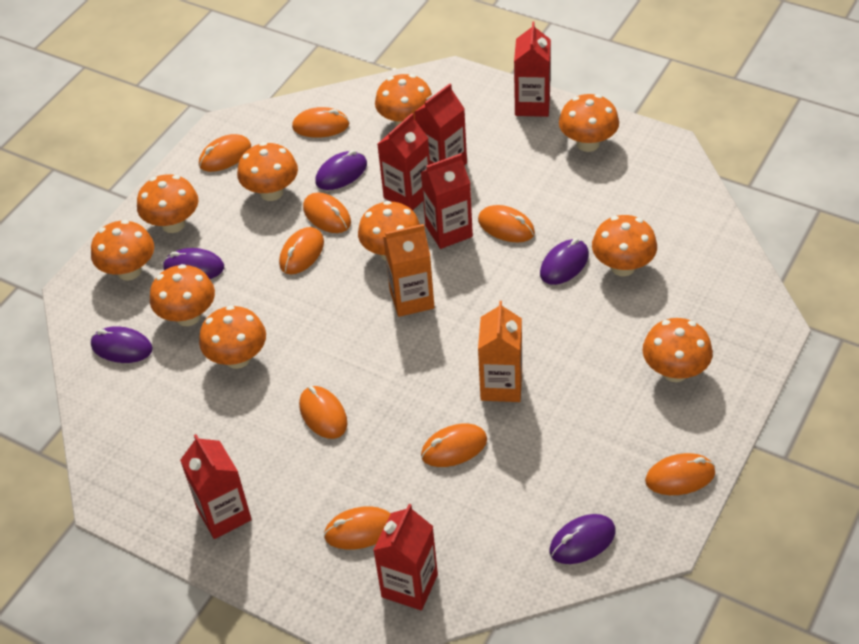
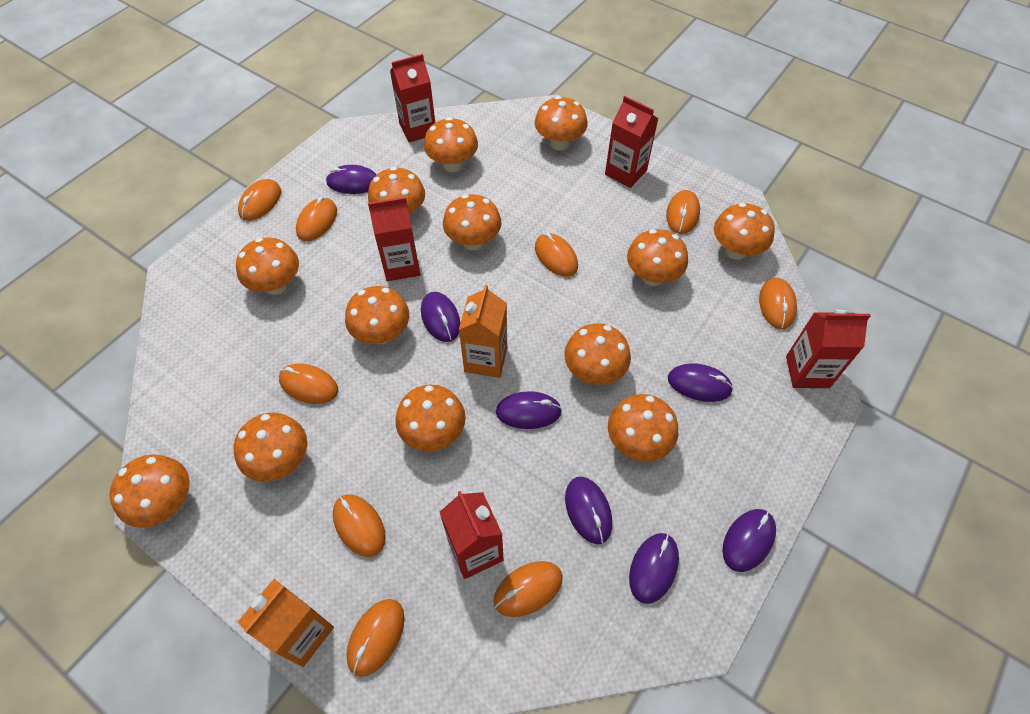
orange mushroom: 10 -> 13
purple mouse: 5 -> 7
red carton: 6 -> 5

